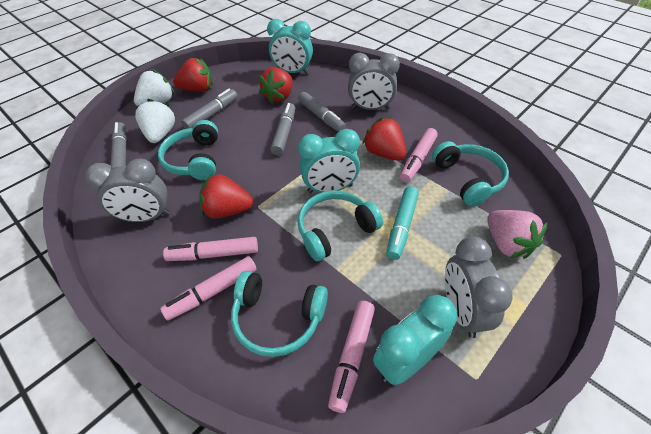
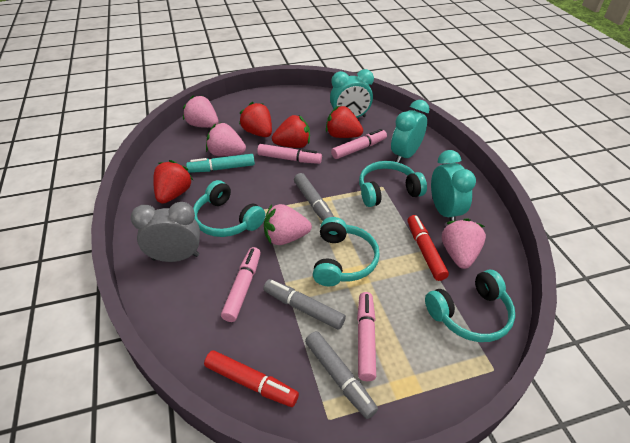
grey clock: 3 -> 1
grey marker: 4 -> 3
pink strawberry: 1 -> 4
red marker: 0 -> 2
white strawberry: 2 -> 0

